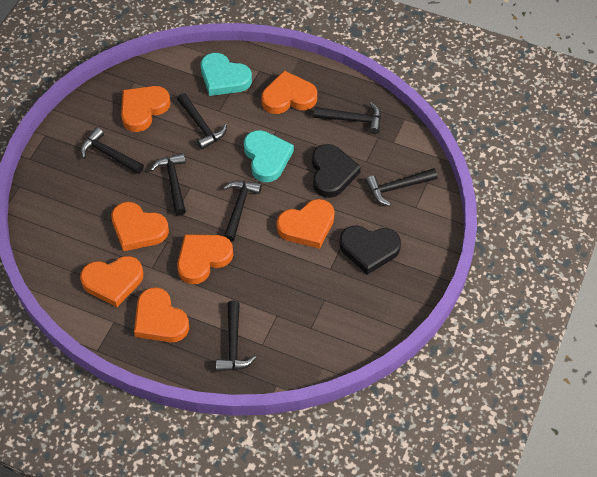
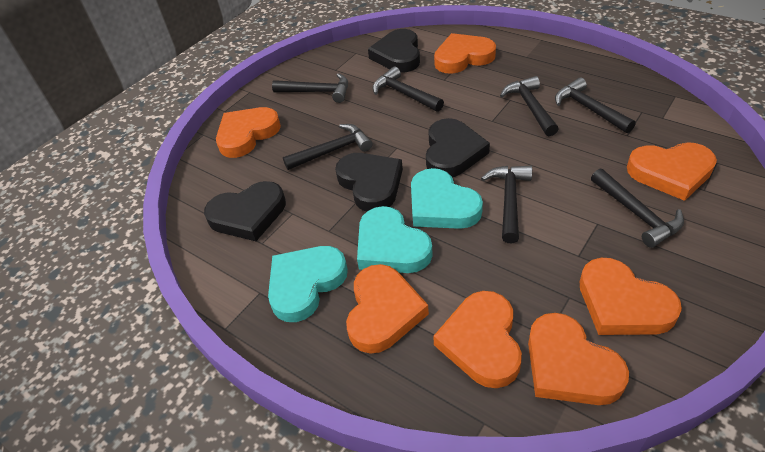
black heart: 2 -> 4
turquoise heart: 2 -> 3

